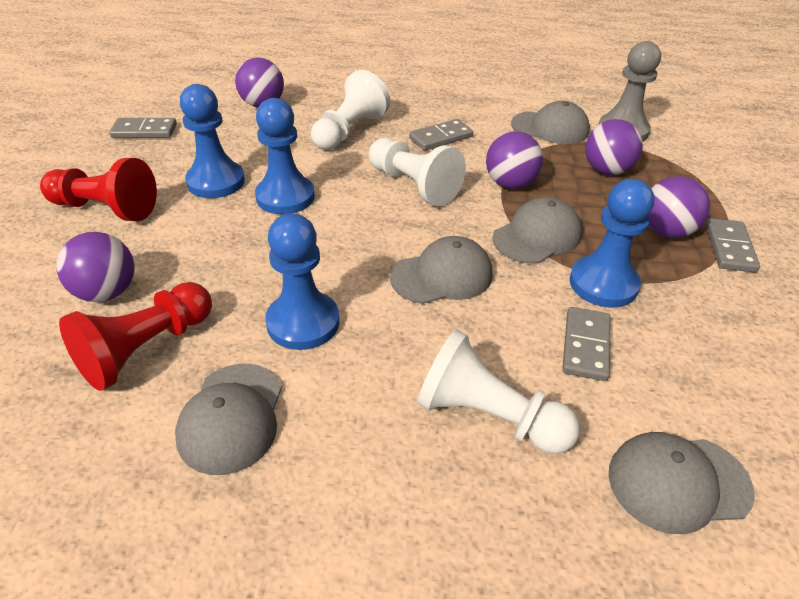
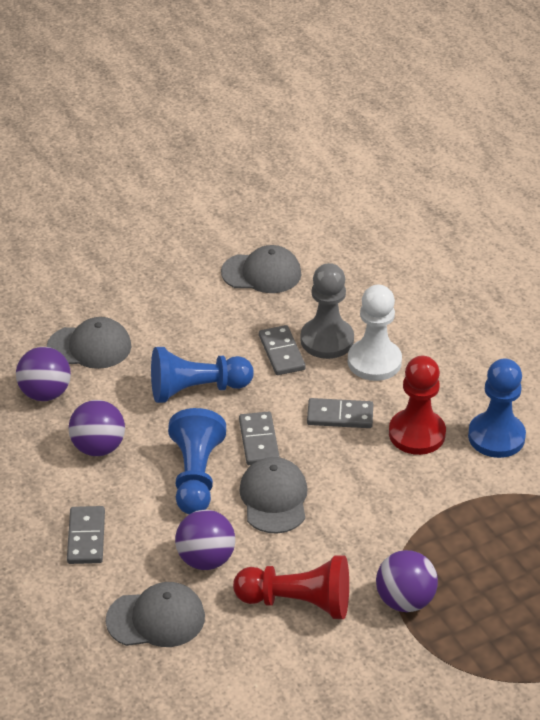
blue pawn: 4 -> 3
grey cap: 5 -> 4
purple ball: 5 -> 4
white pawn: 3 -> 1

